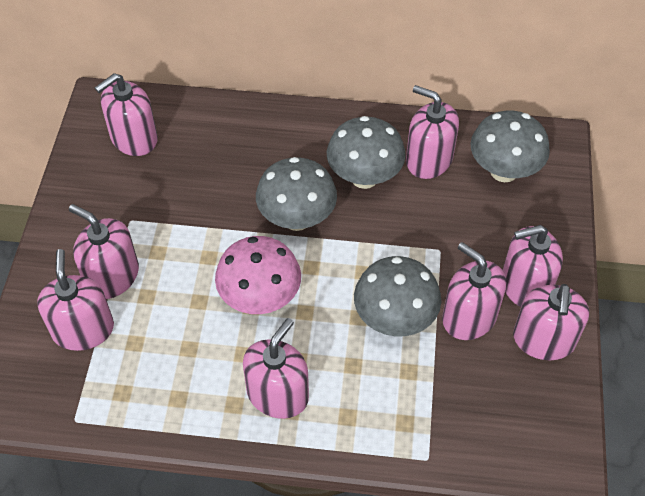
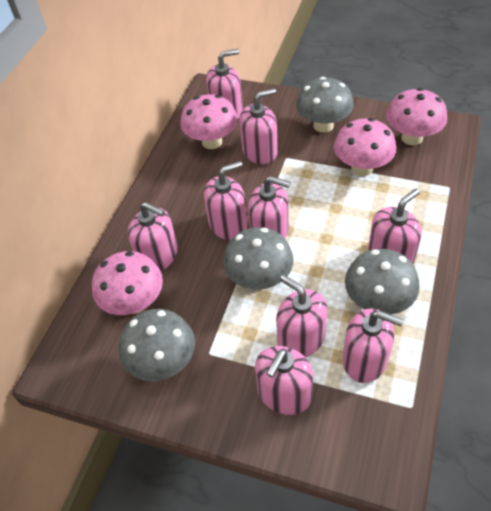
pink mushroom: 1 -> 4
pink soap dispenser: 8 -> 9

